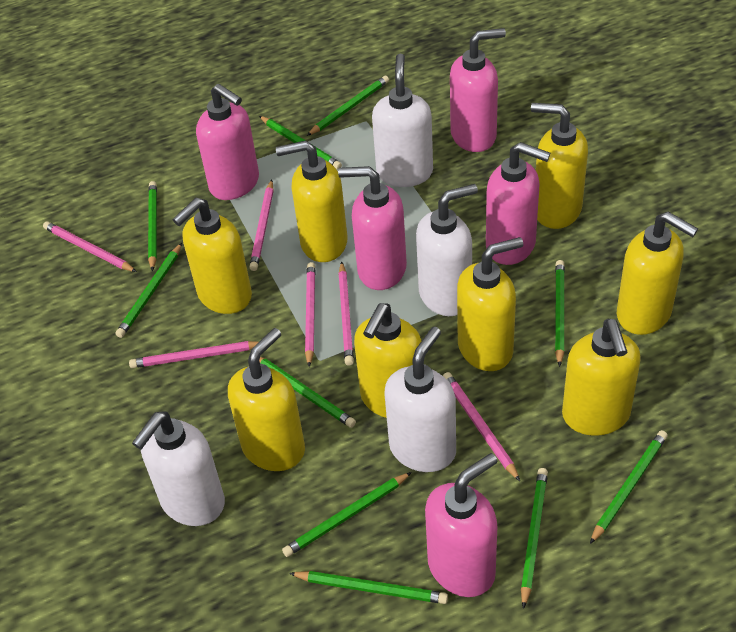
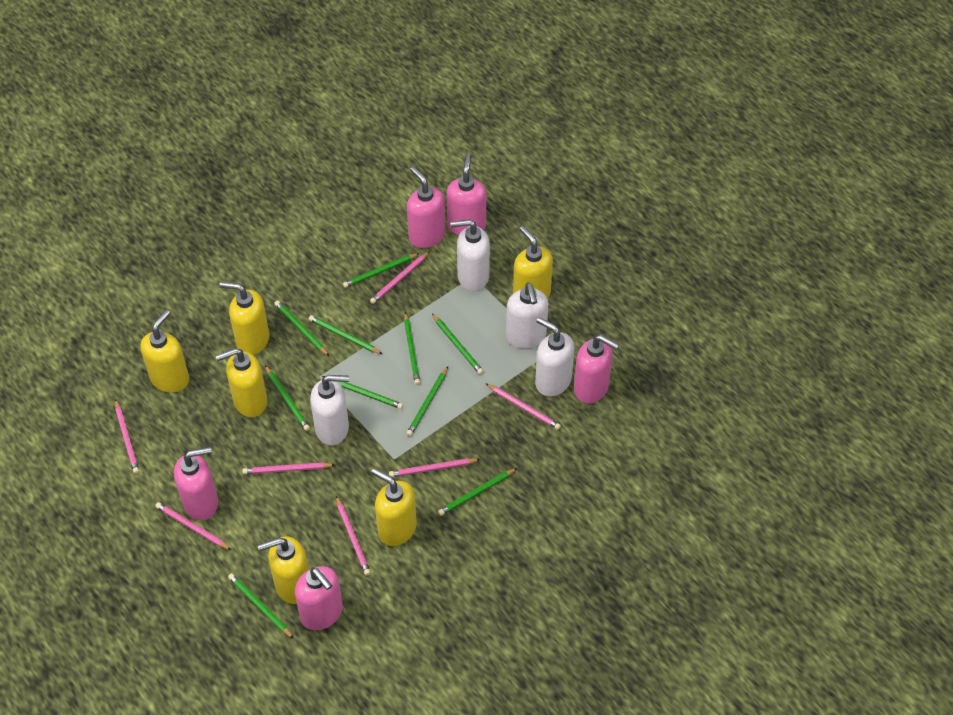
pink pencil: 6 -> 7
yellow soap dispenser: 8 -> 6

